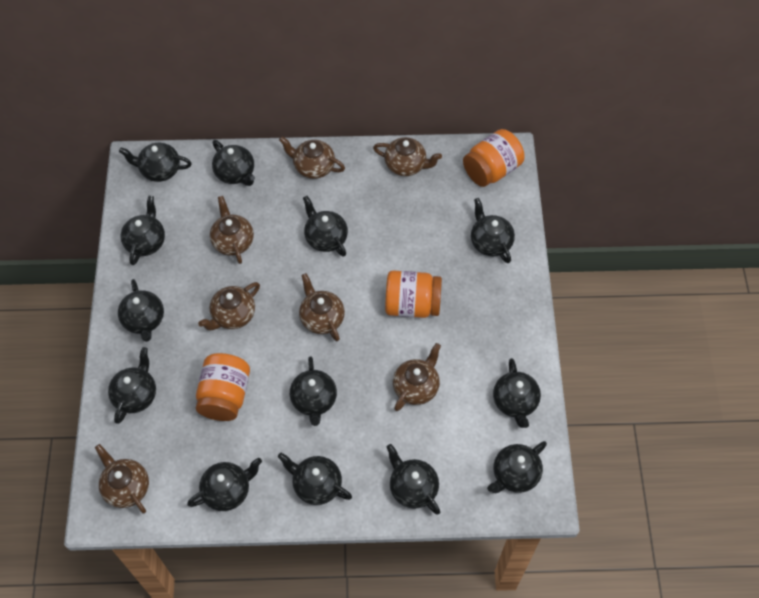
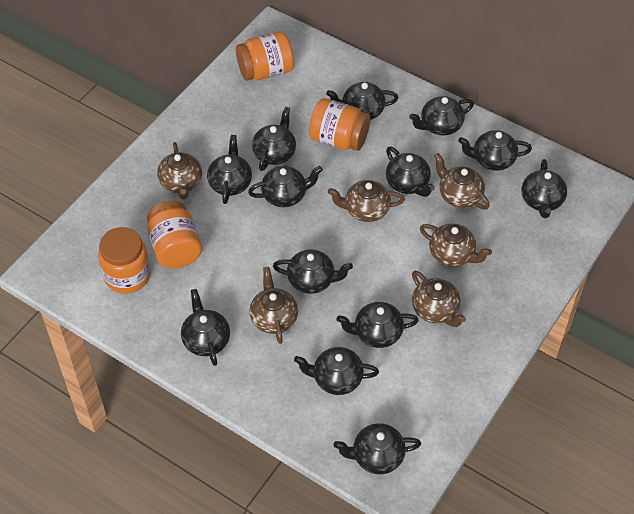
brown teapot: 7 -> 6
orange jar: 3 -> 4

